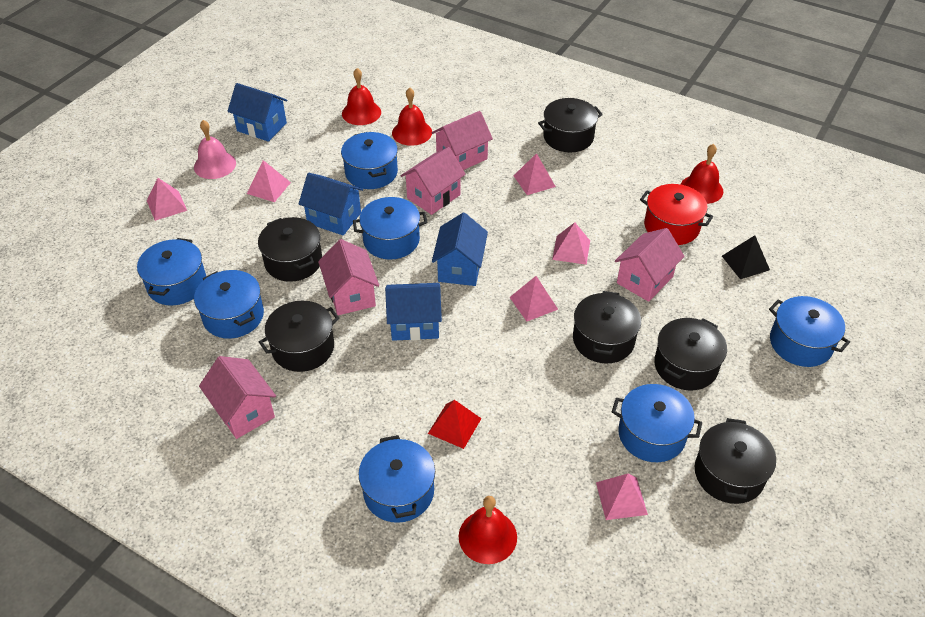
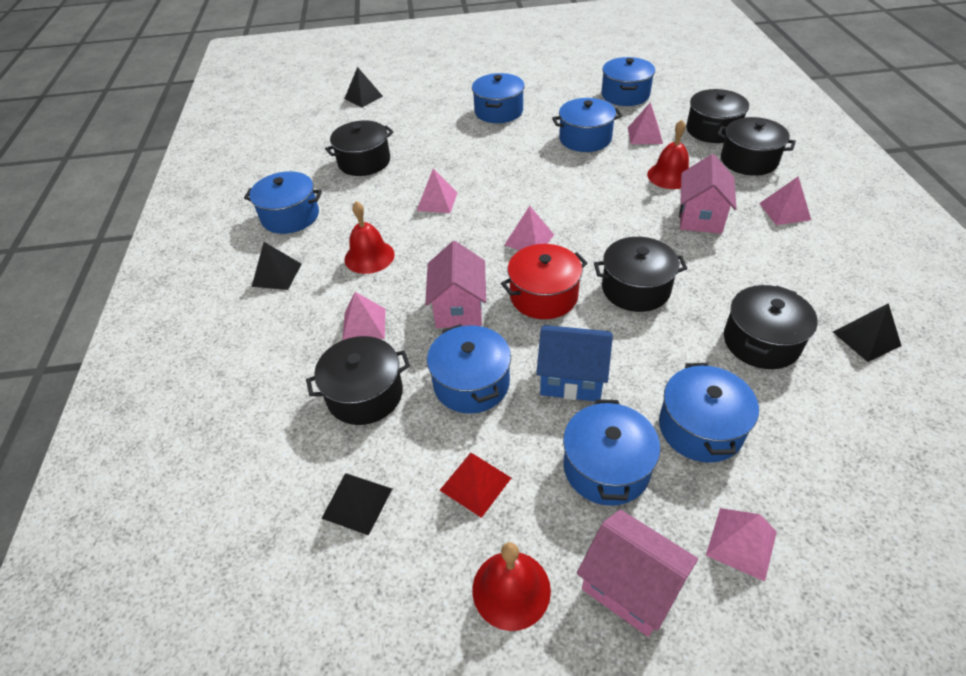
black pyramid: 1 -> 4
blue house: 4 -> 1
pink bell: 1 -> 0
pink house: 5 -> 3
red bell: 4 -> 3

